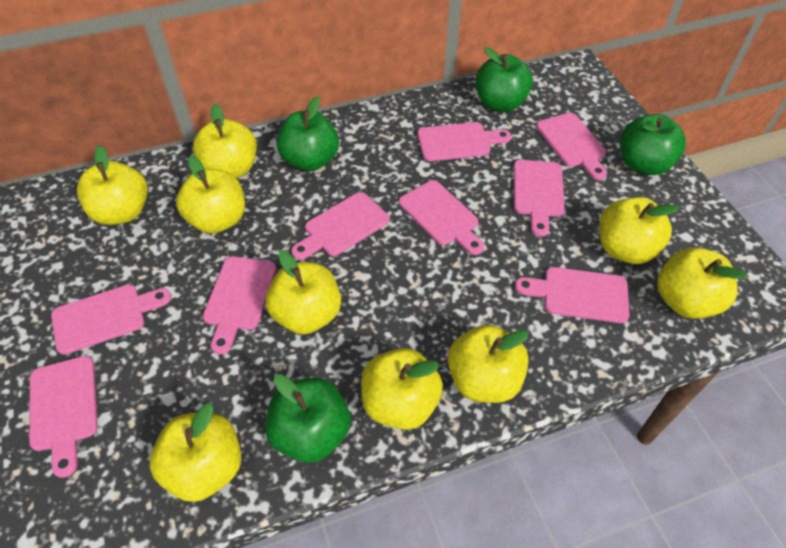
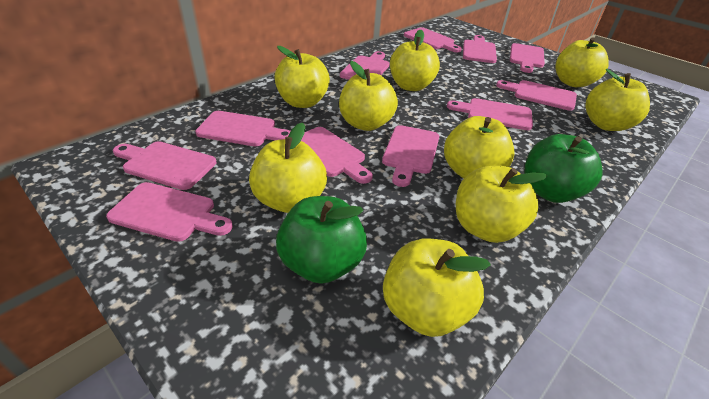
green apple: 4 -> 2
pink cutting board: 9 -> 11

